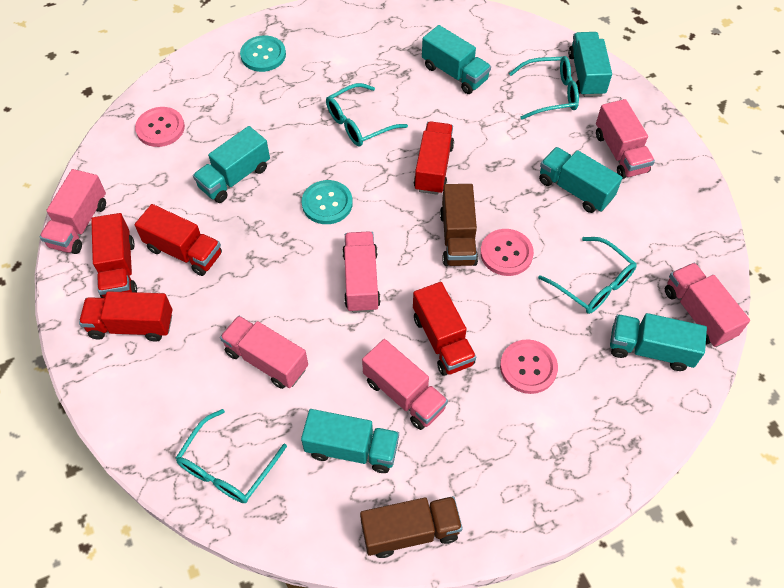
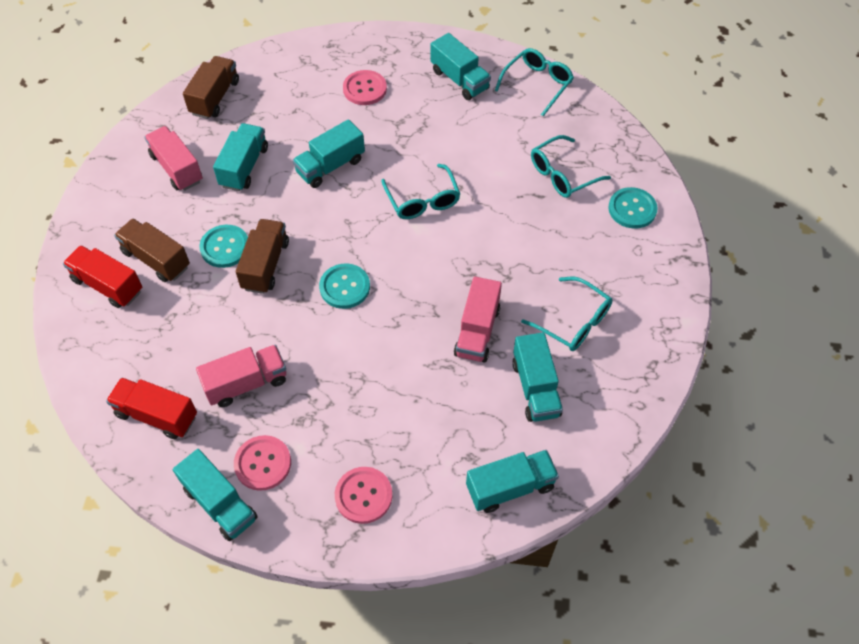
brown truck: 2 -> 3
pink truck: 6 -> 3
red truck: 5 -> 2
turquoise button: 2 -> 3

